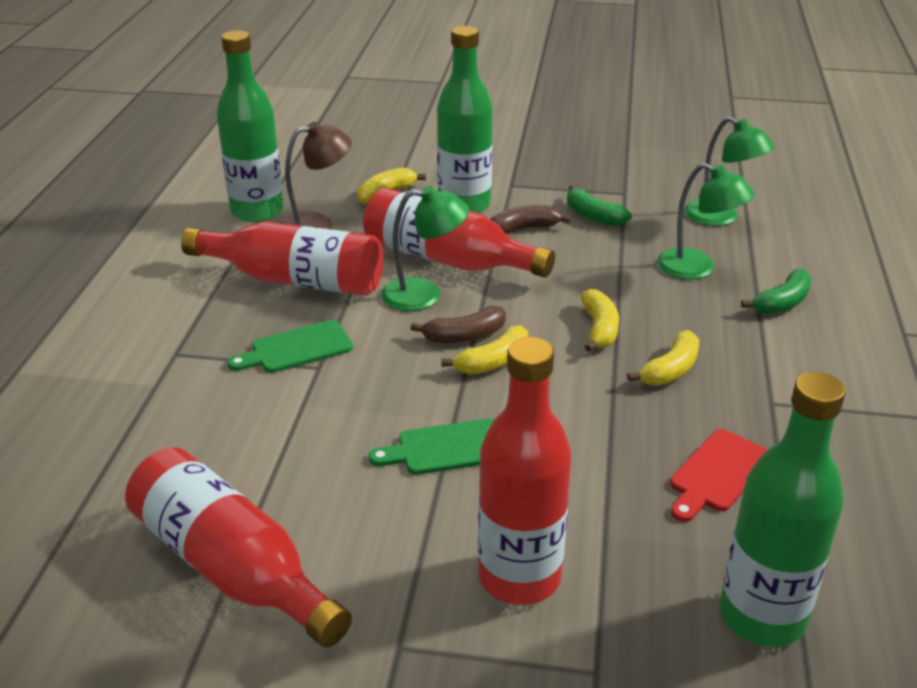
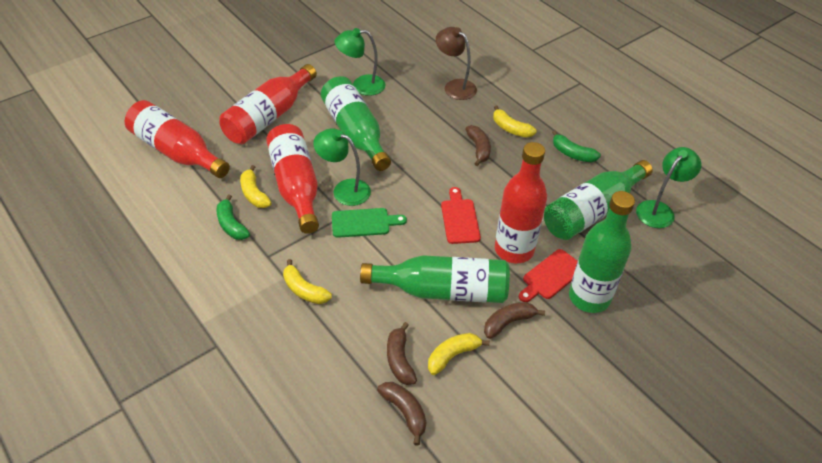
brown banana: 2 -> 4
green bottle: 3 -> 4
green cutting board: 2 -> 1
red cutting board: 1 -> 2

